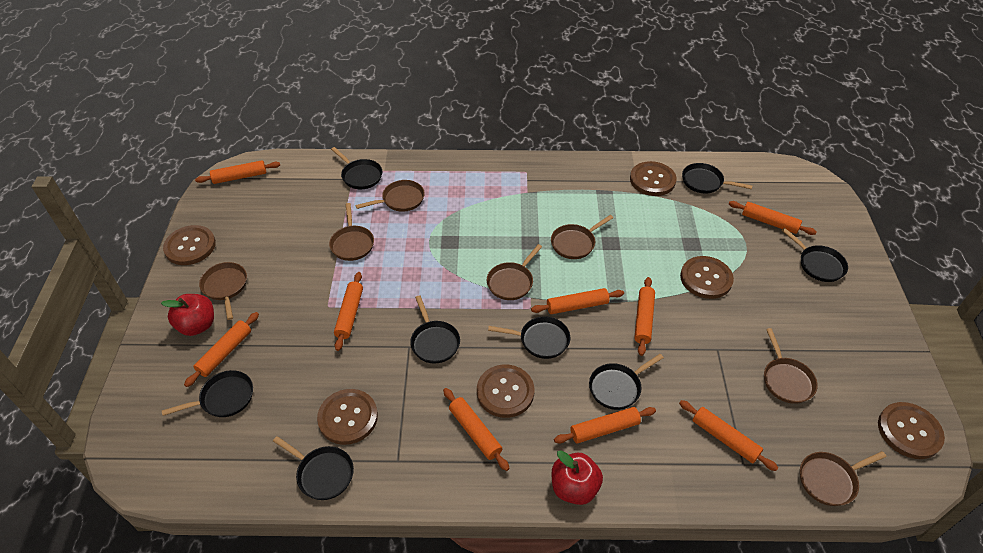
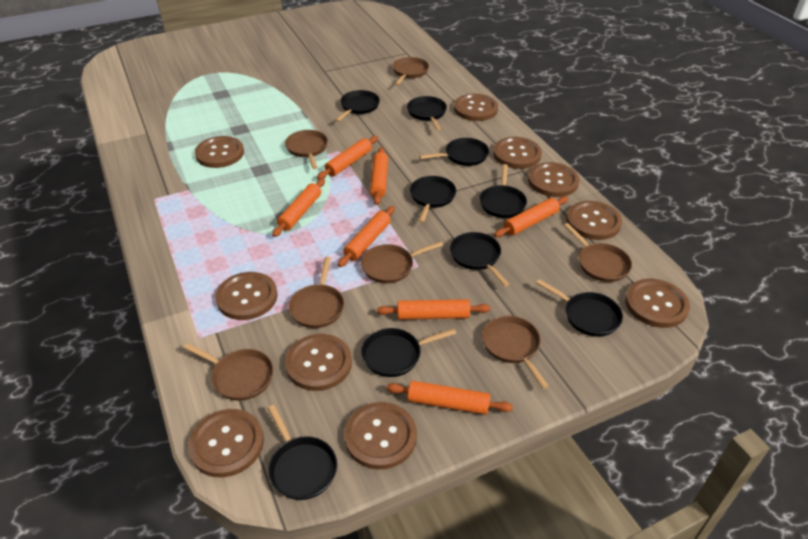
black pan: 8 -> 9
brown button: 6 -> 10
orange rolling pin: 9 -> 7
red apple: 2 -> 0

